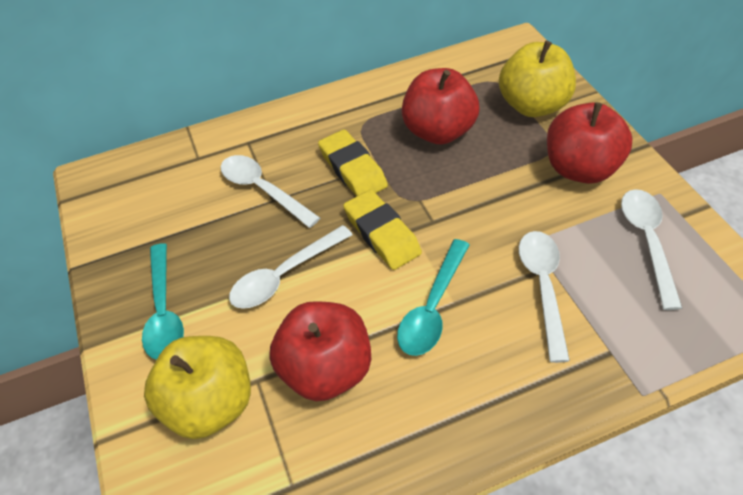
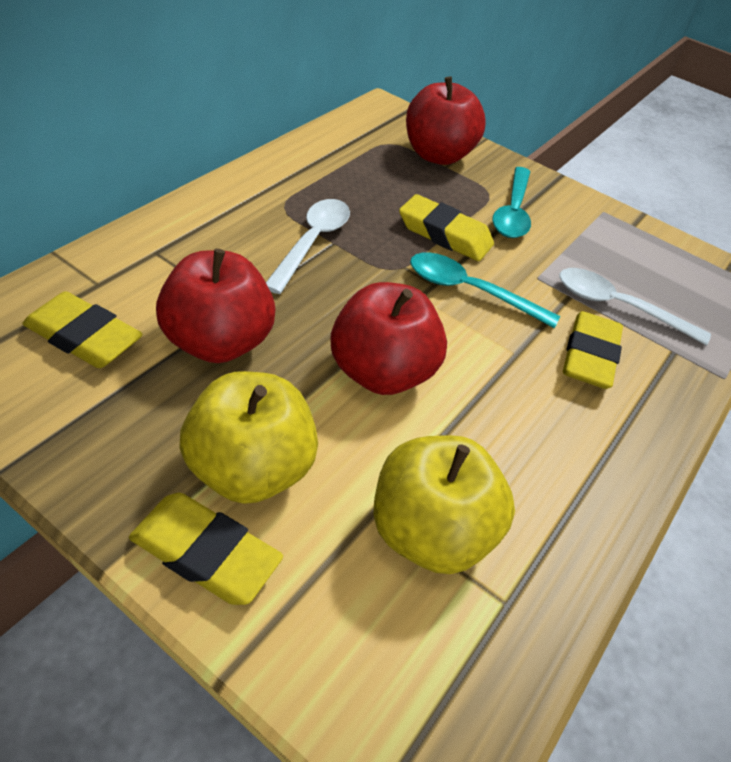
white spoon: 4 -> 2
yellow eraser: 2 -> 4

